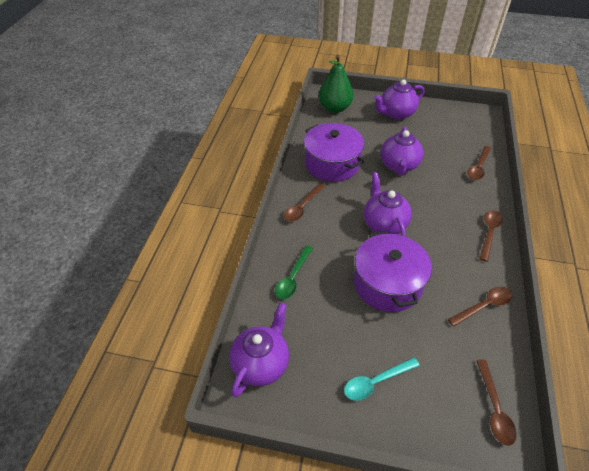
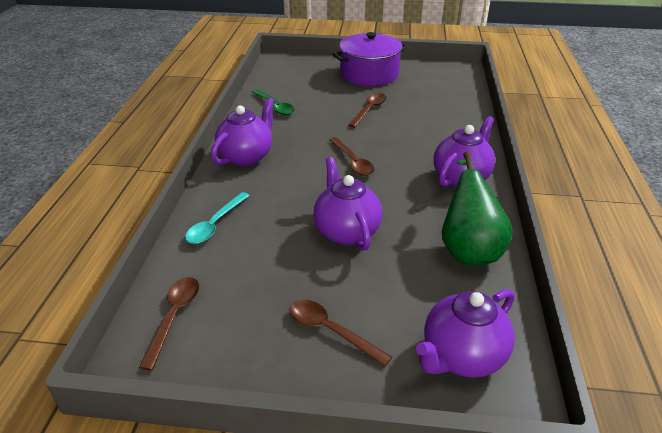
brown spoon: 5 -> 4
purple pot: 2 -> 1

